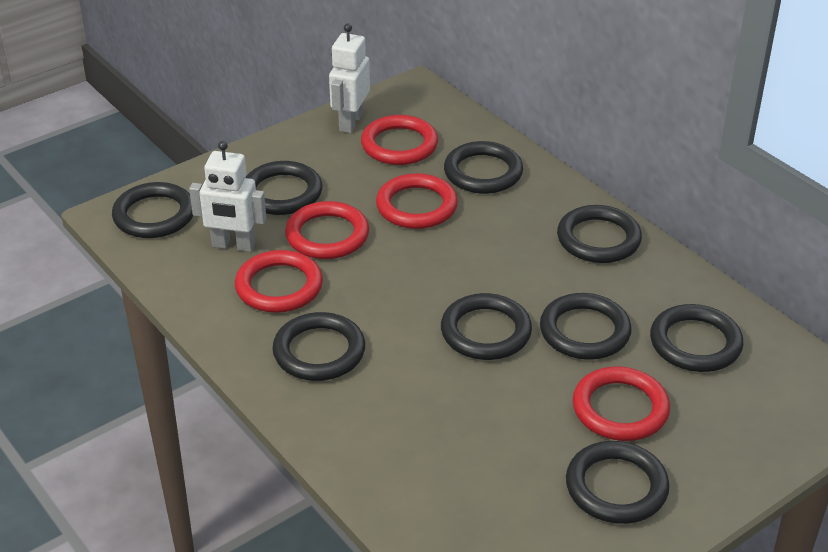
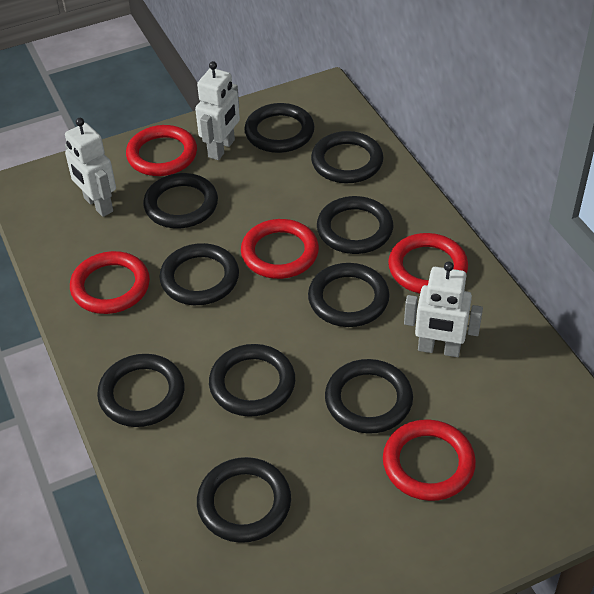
black ring: 9 -> 10
white robot: 2 -> 3

